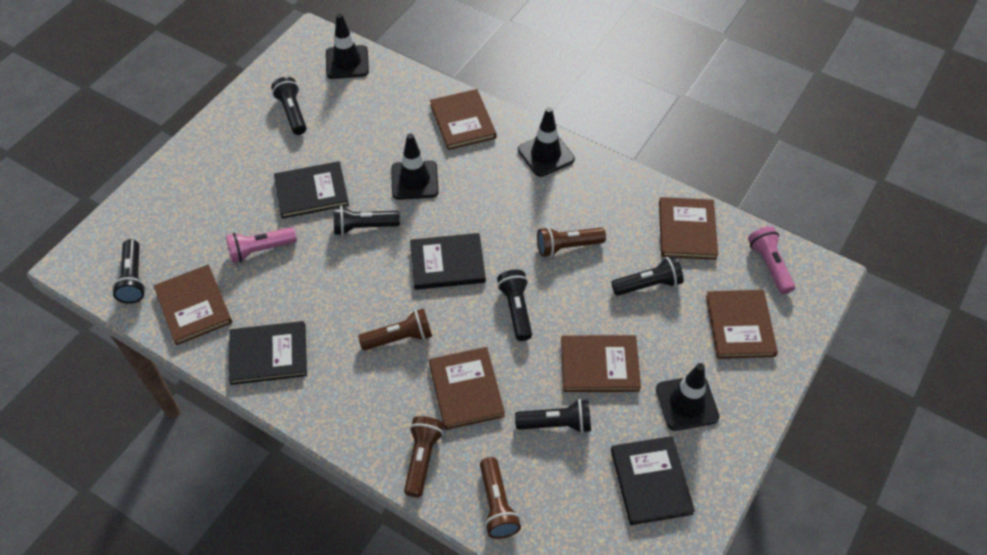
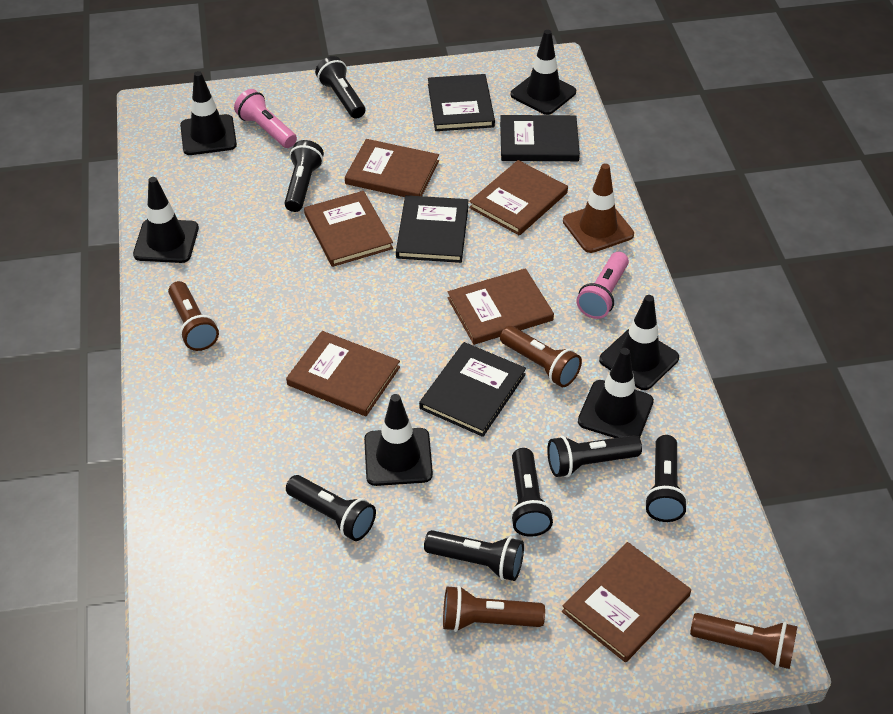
black flashlight: 6 -> 7
black traffic cone: 4 -> 6
brown traffic cone: 0 -> 1

